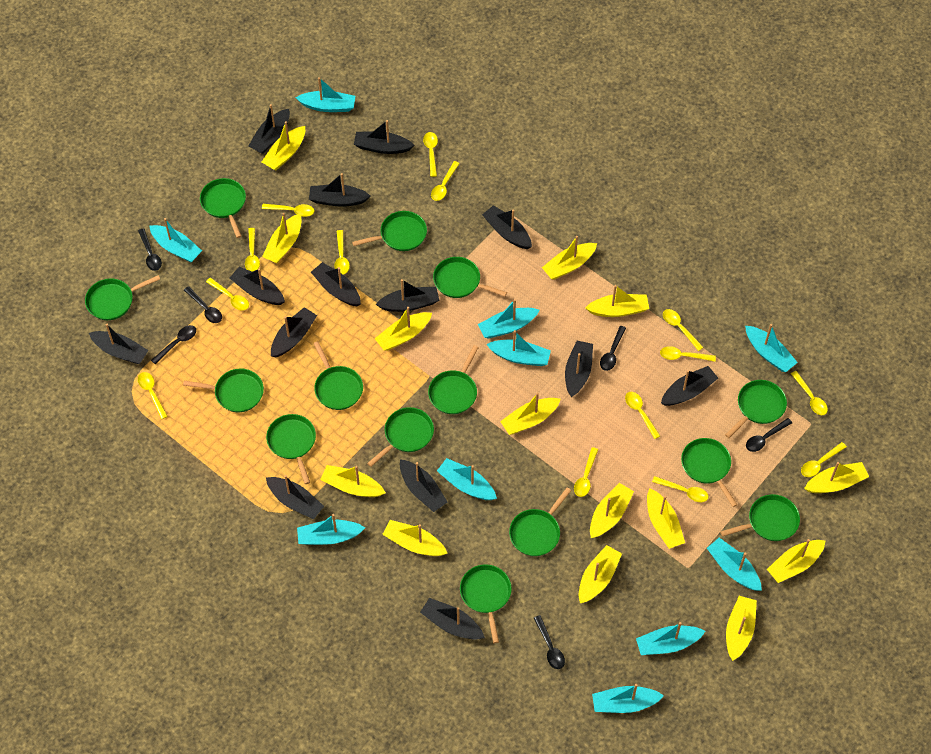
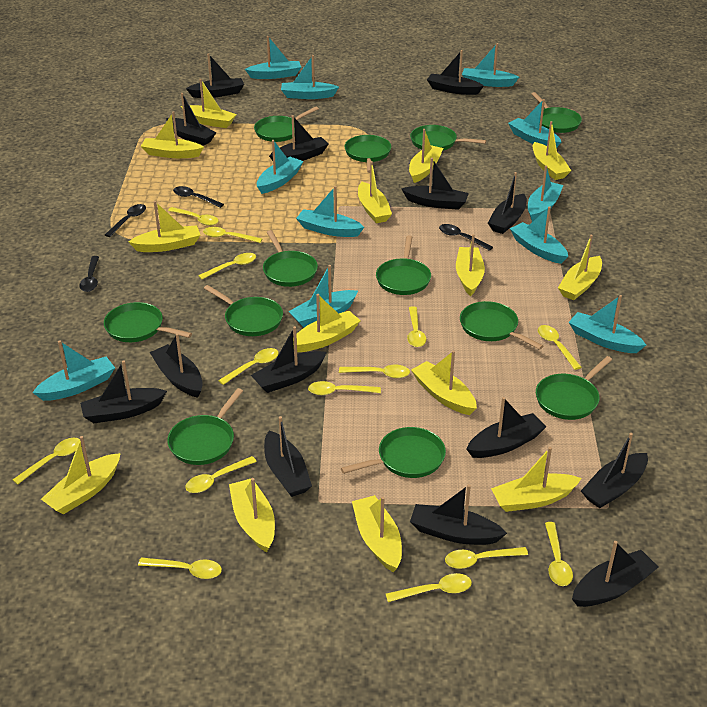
black spoon: 6 -> 4
green pan: 14 -> 12
turquoise boat: 10 -> 11

